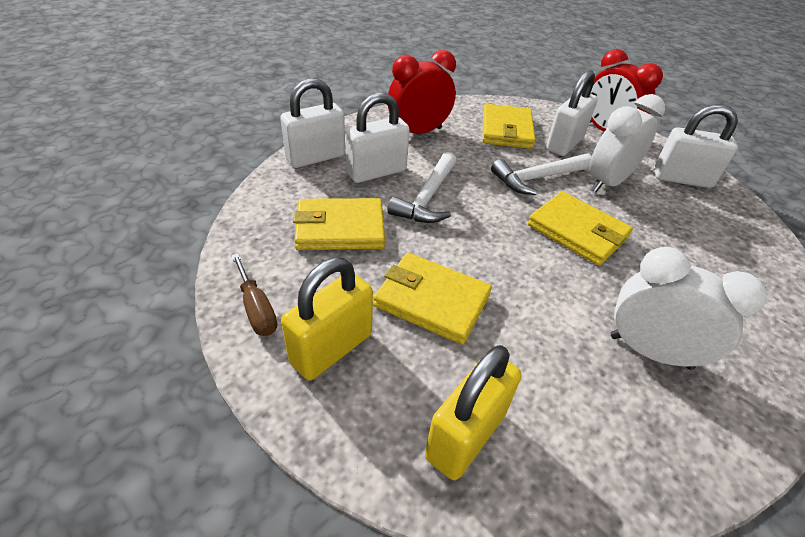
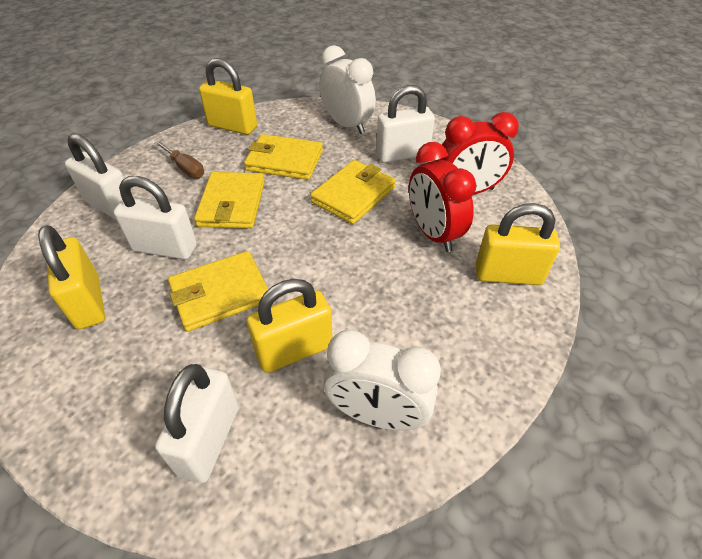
white hammer: 2 -> 0
yellow padlock: 2 -> 4

